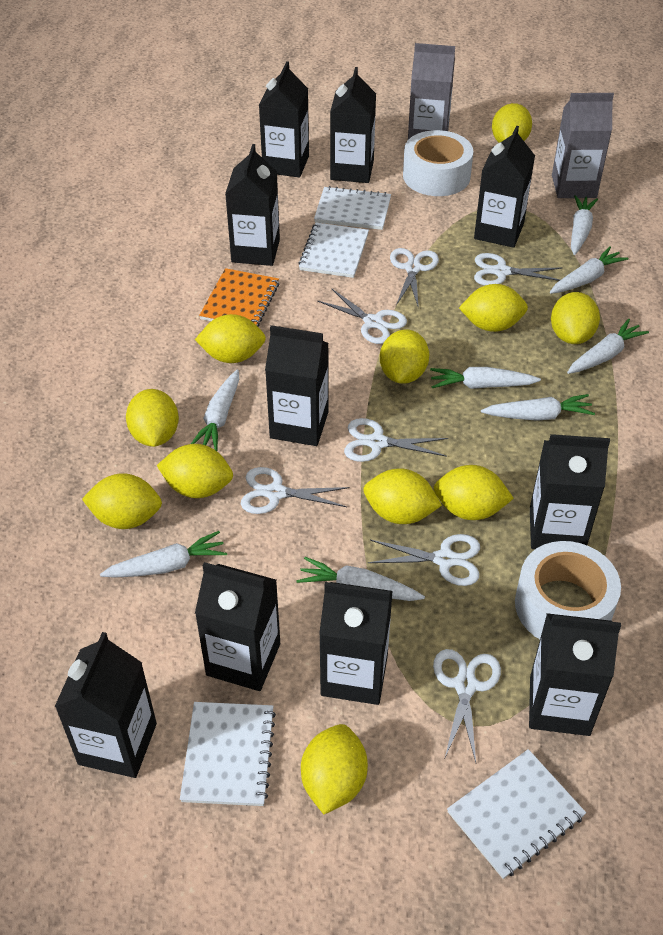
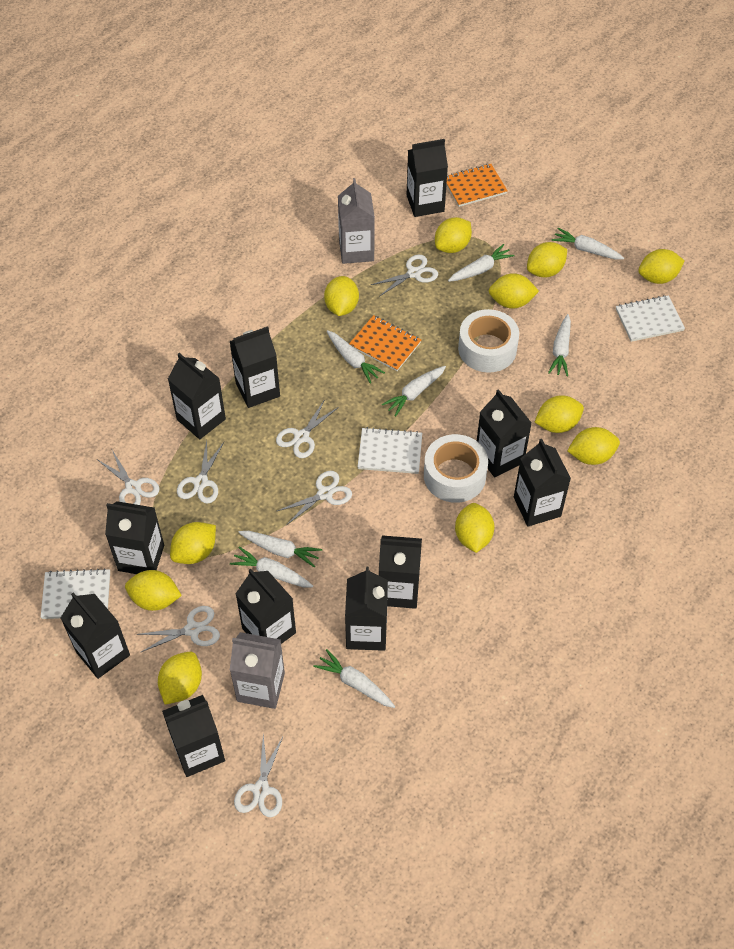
black carton: 10 -> 11
orange notebook: 1 -> 2
white notebook: 4 -> 3

